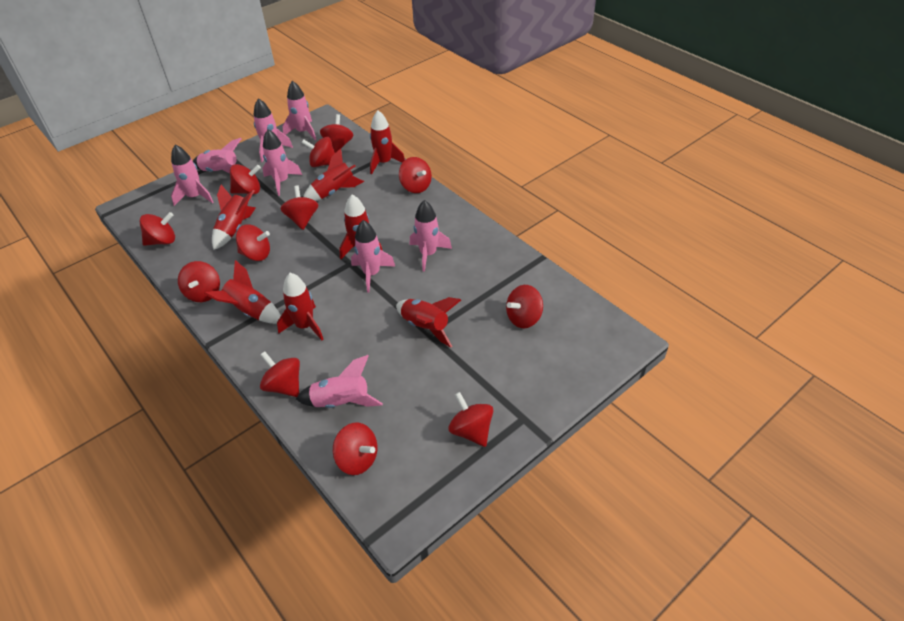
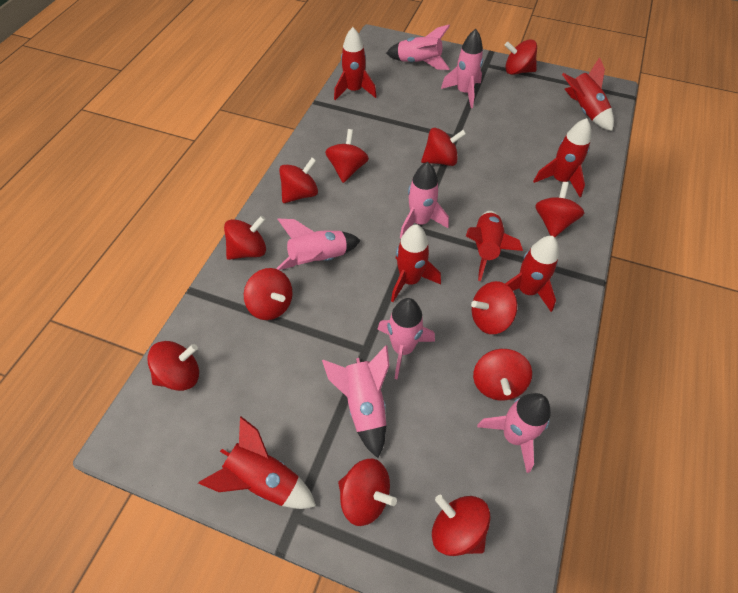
pink rocket: 8 -> 7

